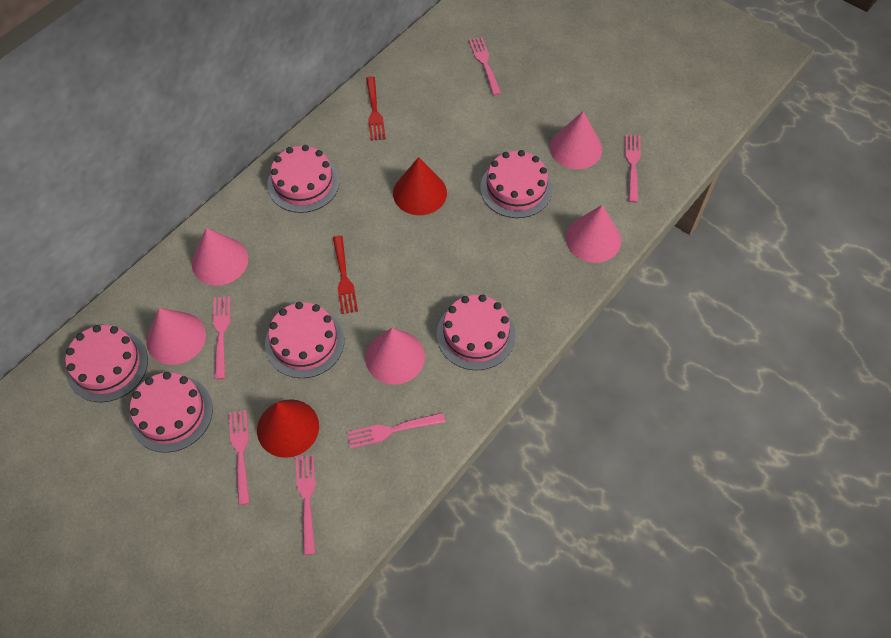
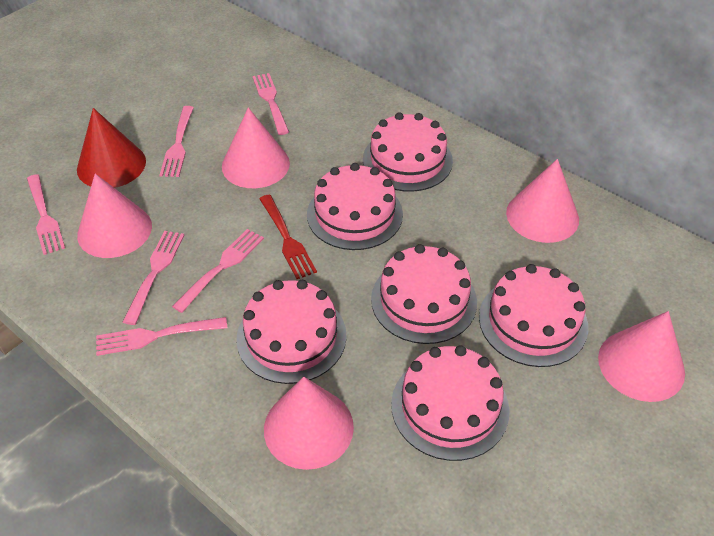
red cone: 2 -> 1
red fork: 2 -> 1

